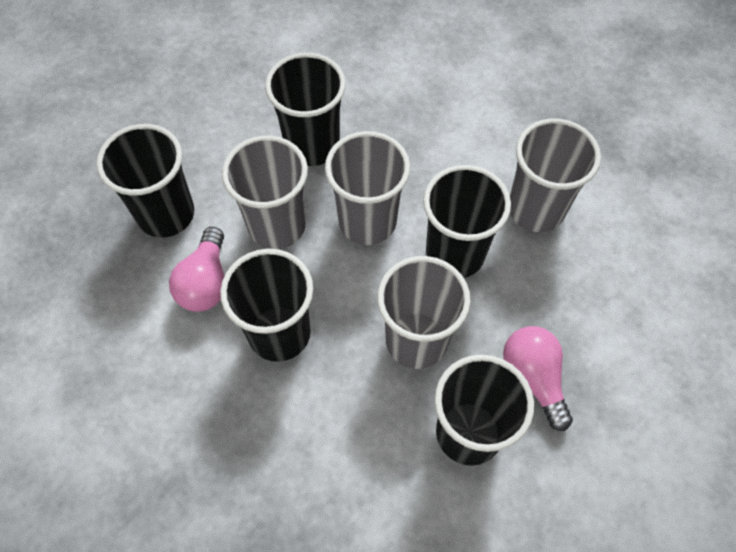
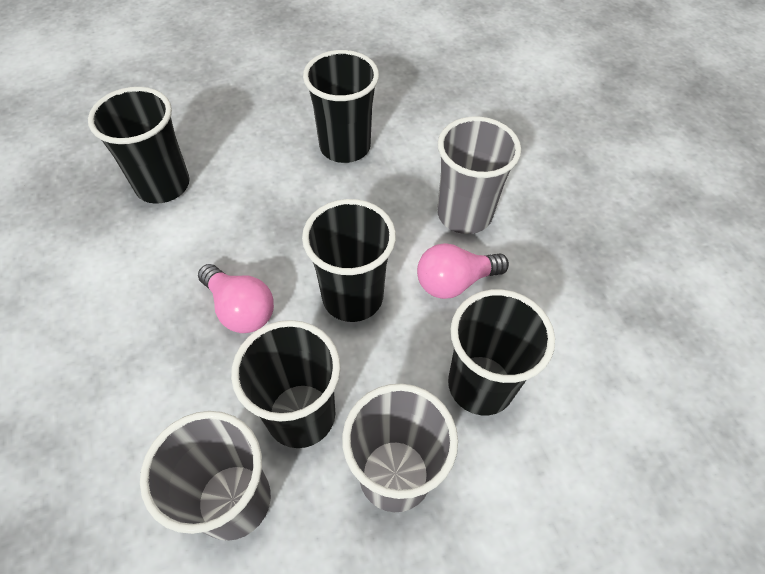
grey cup: 4 -> 3

